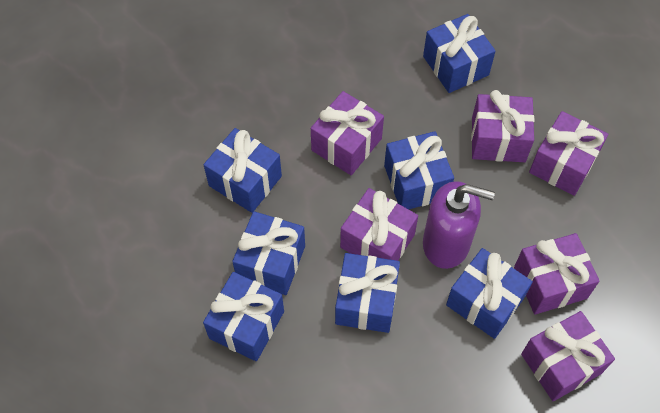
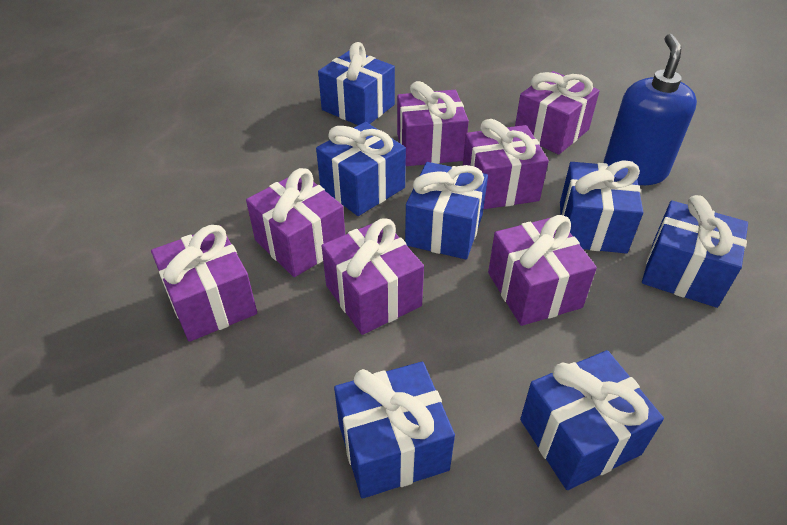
blue soap dispenser: 0 -> 1
purple gift: 6 -> 7
purple soap dispenser: 1 -> 0

